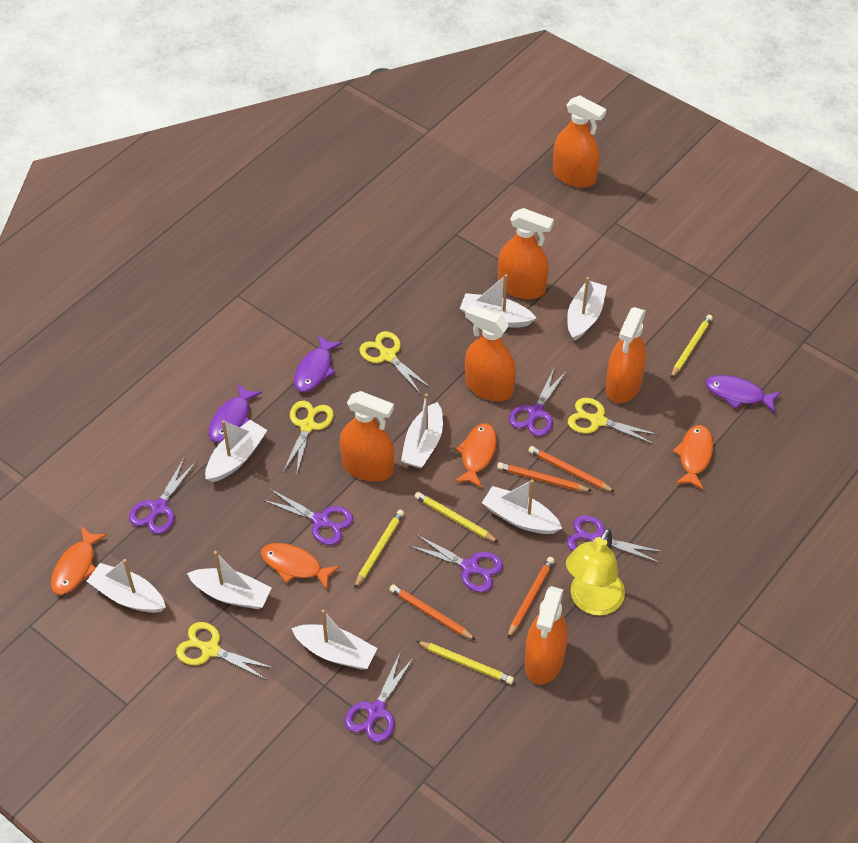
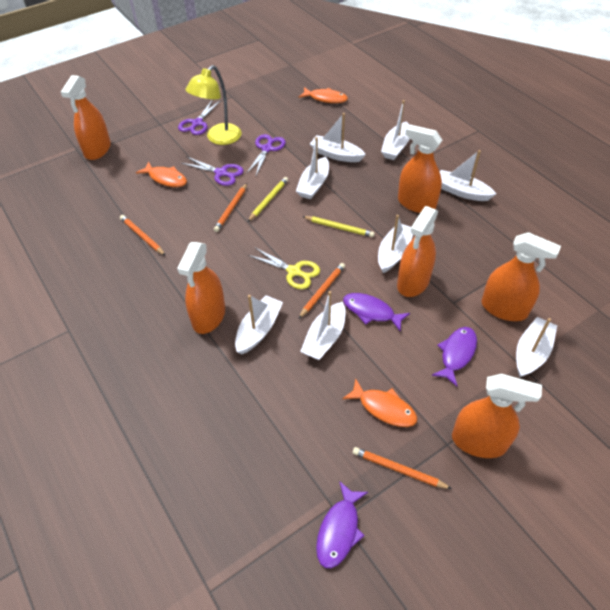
orange fish: 4 -> 3
purple scissors: 6 -> 3
yellow pencil: 4 -> 2
yellow scissors: 4 -> 1

